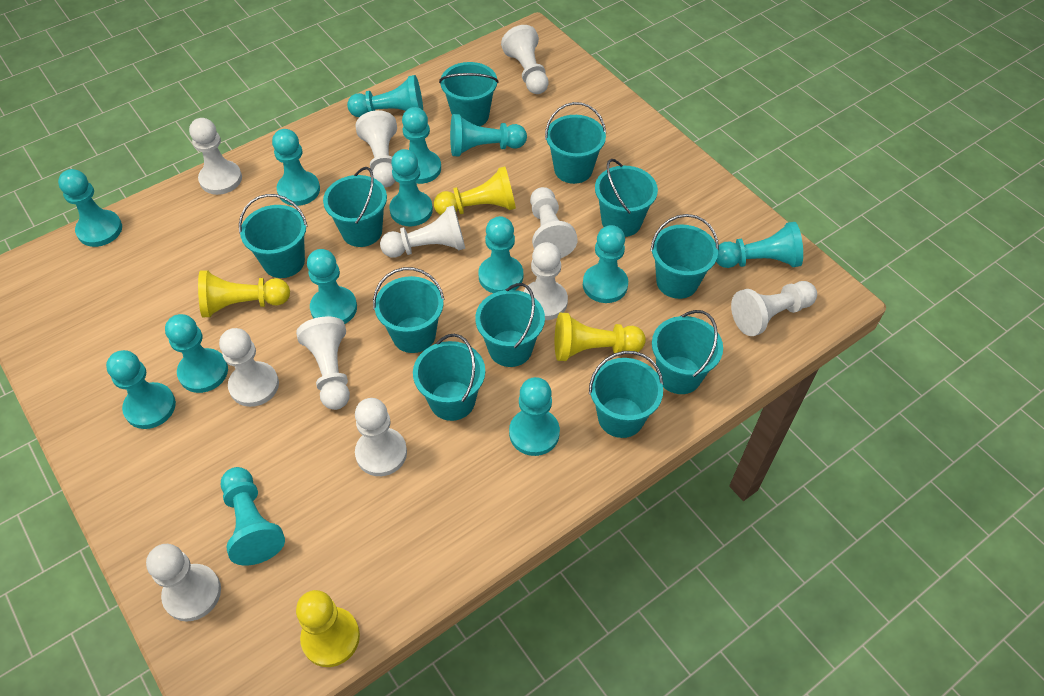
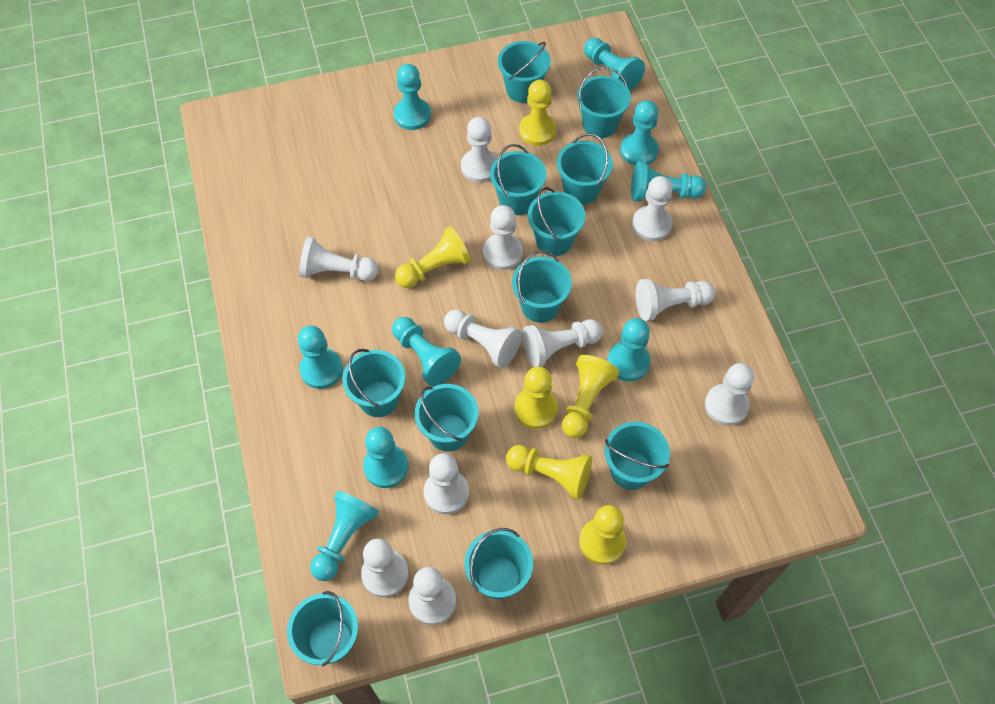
turquoise pawn: 14 -> 9
yellow pawn: 4 -> 6

